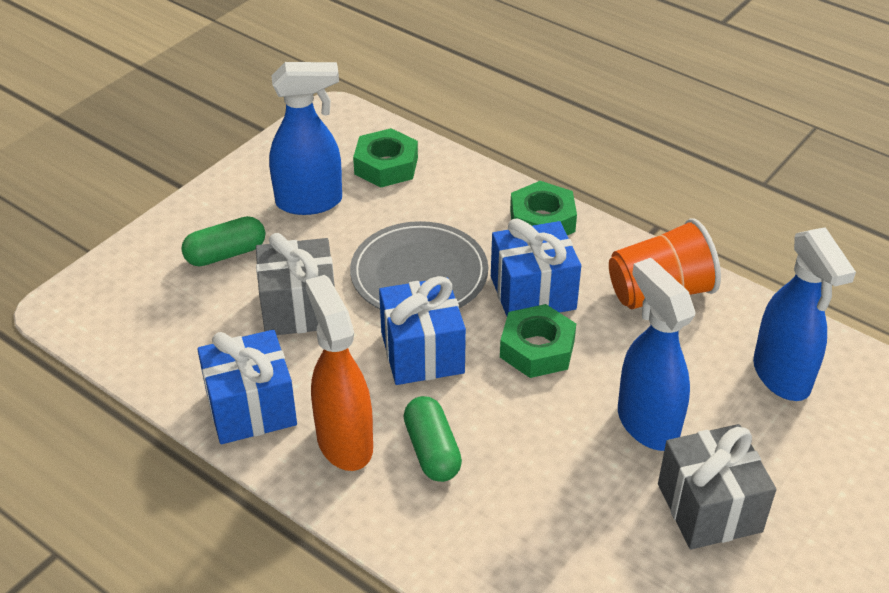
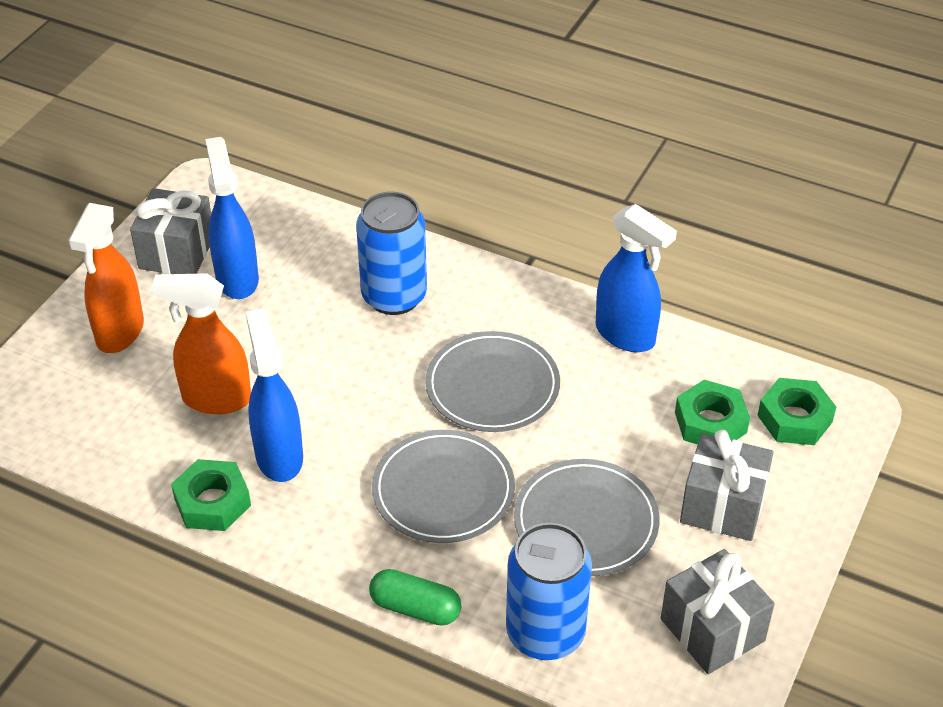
blue can: 0 -> 2
blue gift: 3 -> 0
green capsule: 2 -> 1
grey gift: 2 -> 3
grey plate: 1 -> 3
orange cup: 1 -> 0
orange spray bottle: 1 -> 2

